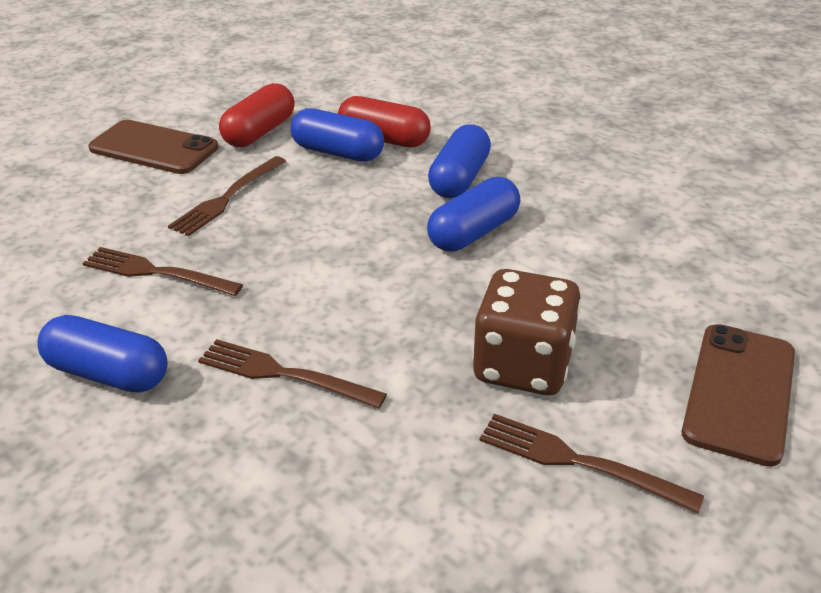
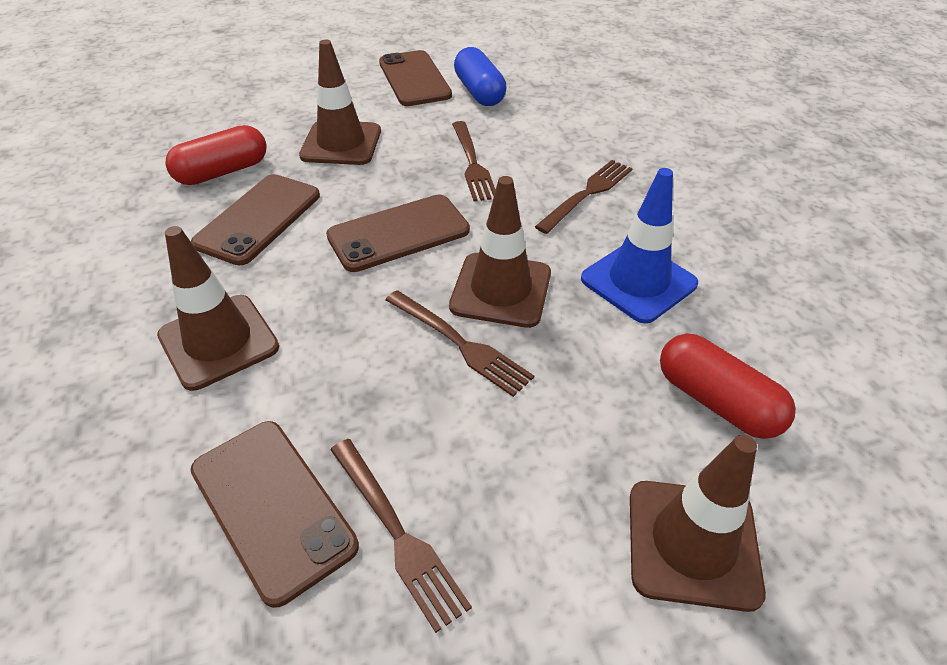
blue capsule: 4 -> 1
blue traffic cone: 0 -> 1
brown dice: 1 -> 0
brown phone: 2 -> 4
brown traffic cone: 0 -> 4

